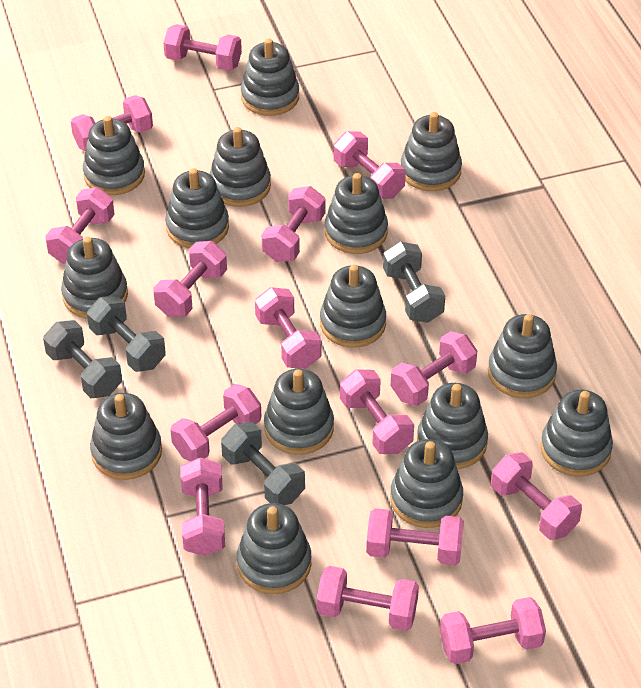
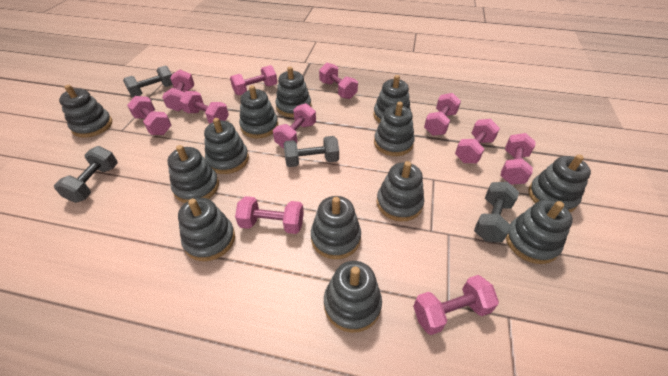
grey stacking toy: 15 -> 13
pink dumbbell: 15 -> 11

